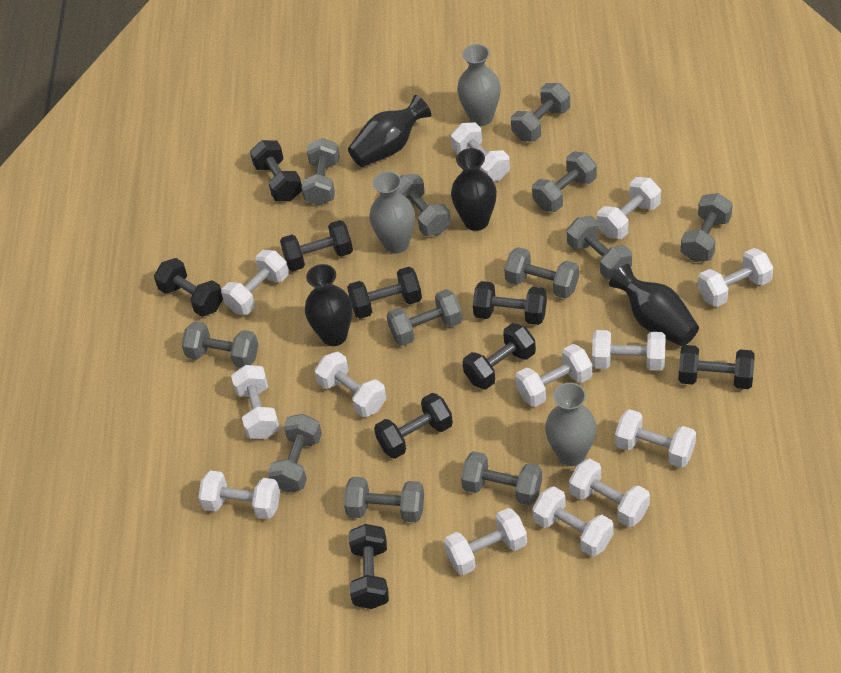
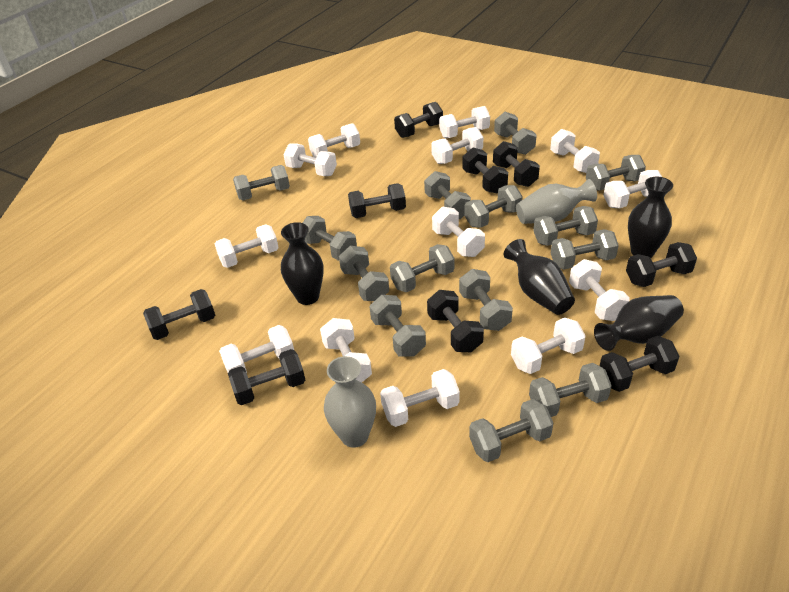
grey dumbbell: 12 -> 14
grey vase: 3 -> 2

